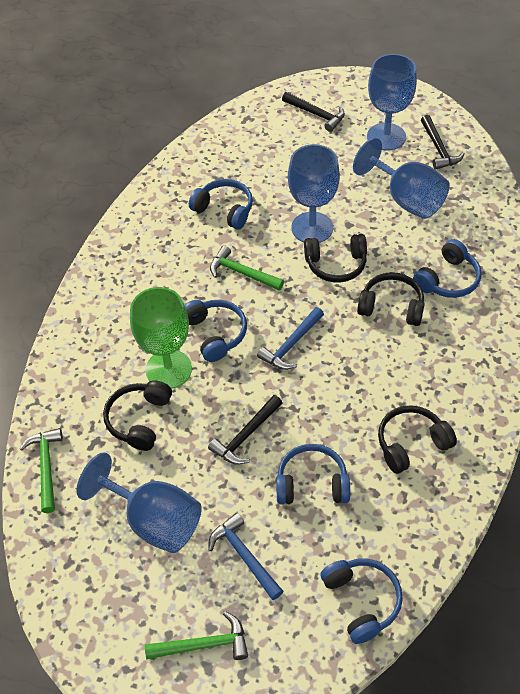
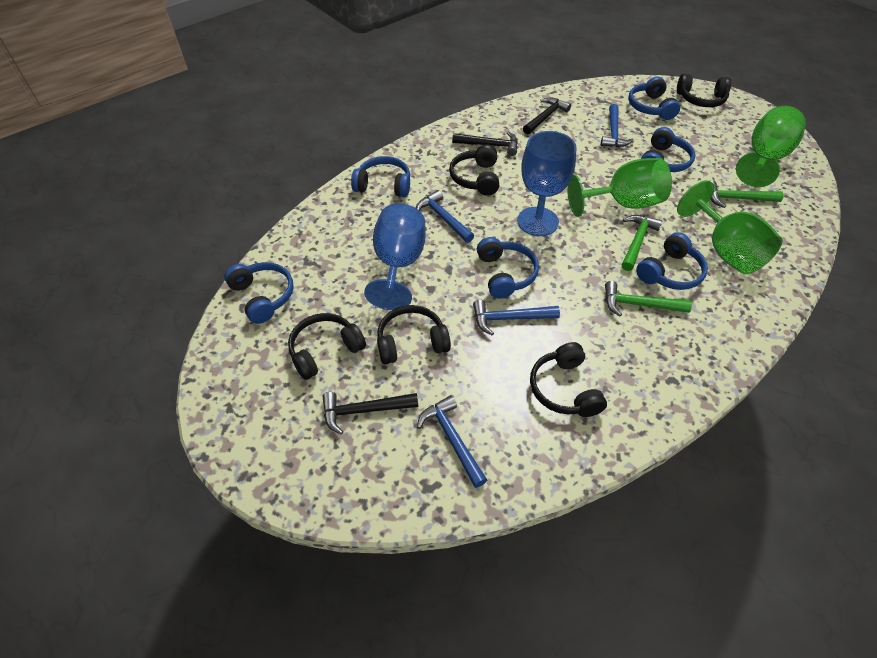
black headphones: 4 -> 5
blue goblet: 4 -> 2
blue hammer: 2 -> 4
blue headphones: 5 -> 6
green goblet: 1 -> 3

